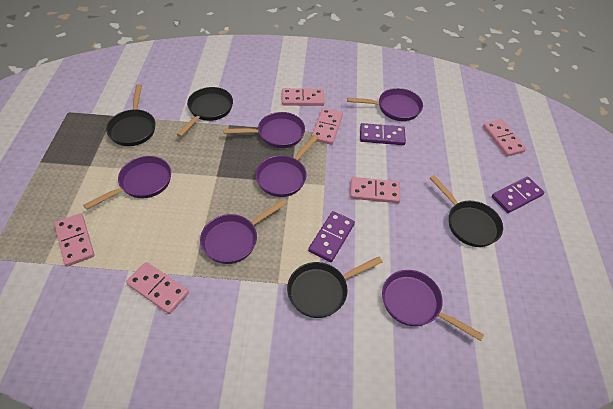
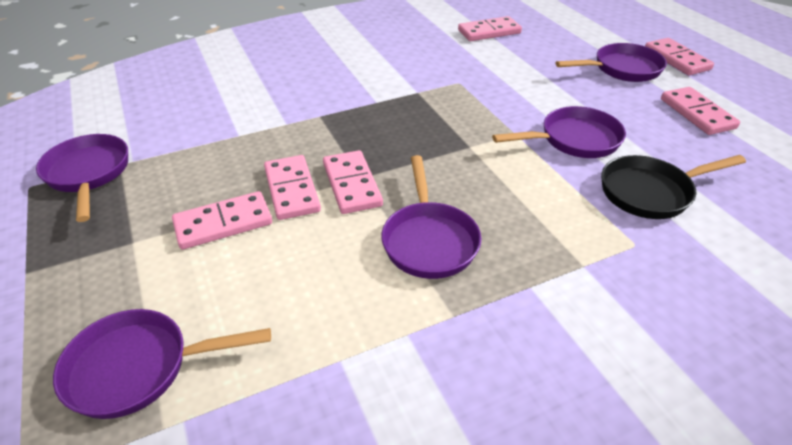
black pan: 4 -> 1
purple domino: 3 -> 0
purple pan: 6 -> 5

